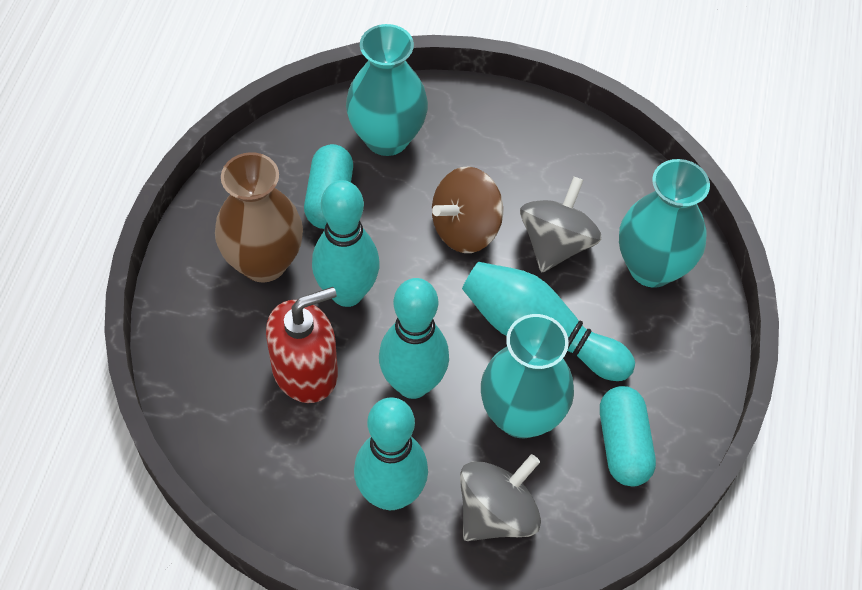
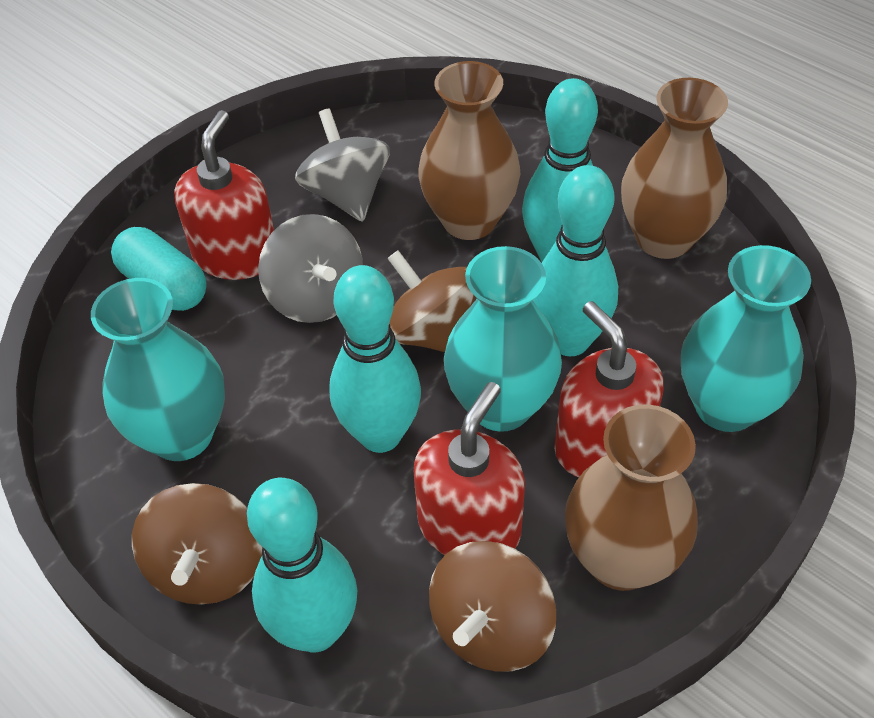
brown spinning top: 1 -> 3
brown vase: 1 -> 3
red soap dispenser: 1 -> 3
turquoise capsule: 2 -> 1

